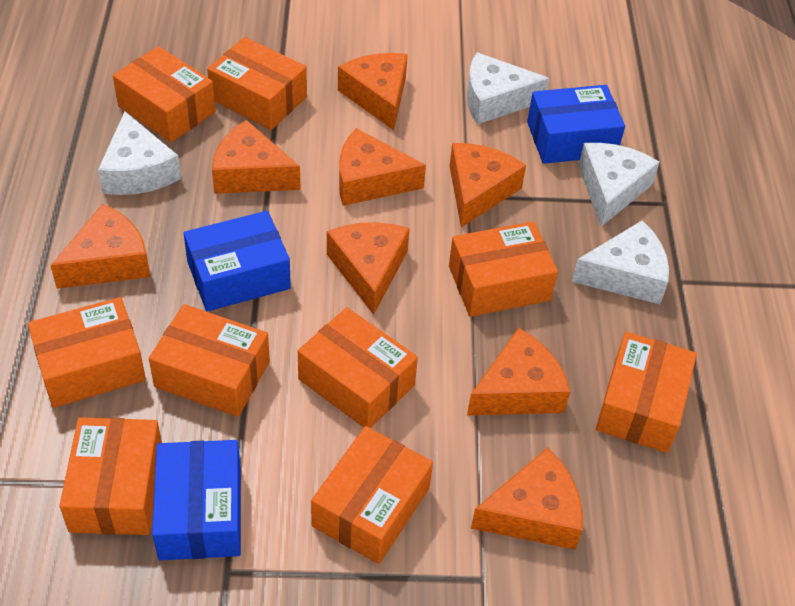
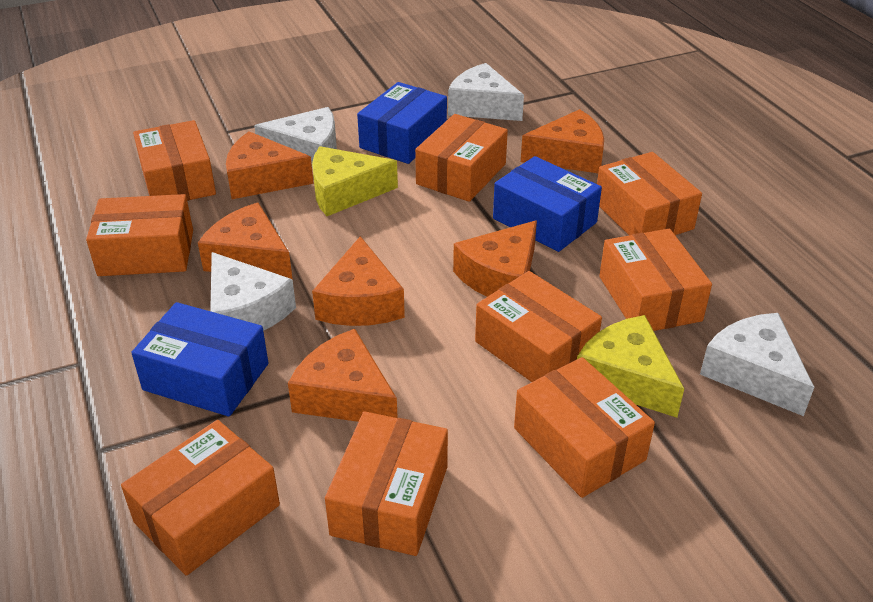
orange cheese: 8 -> 6
yellow cheese: 0 -> 2

